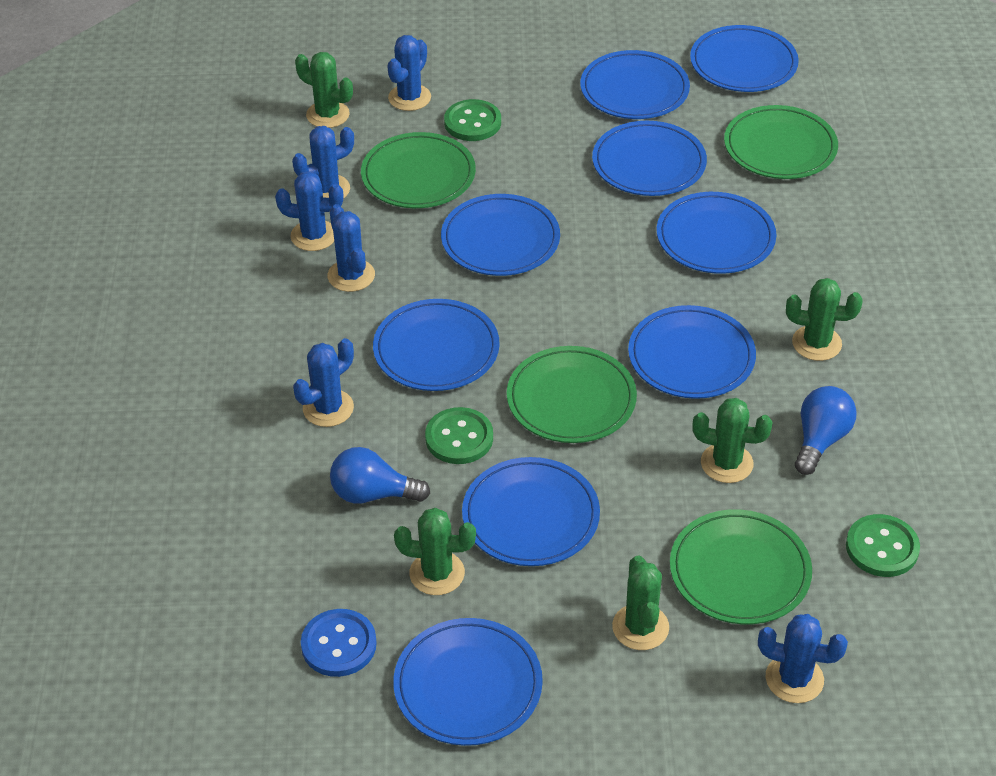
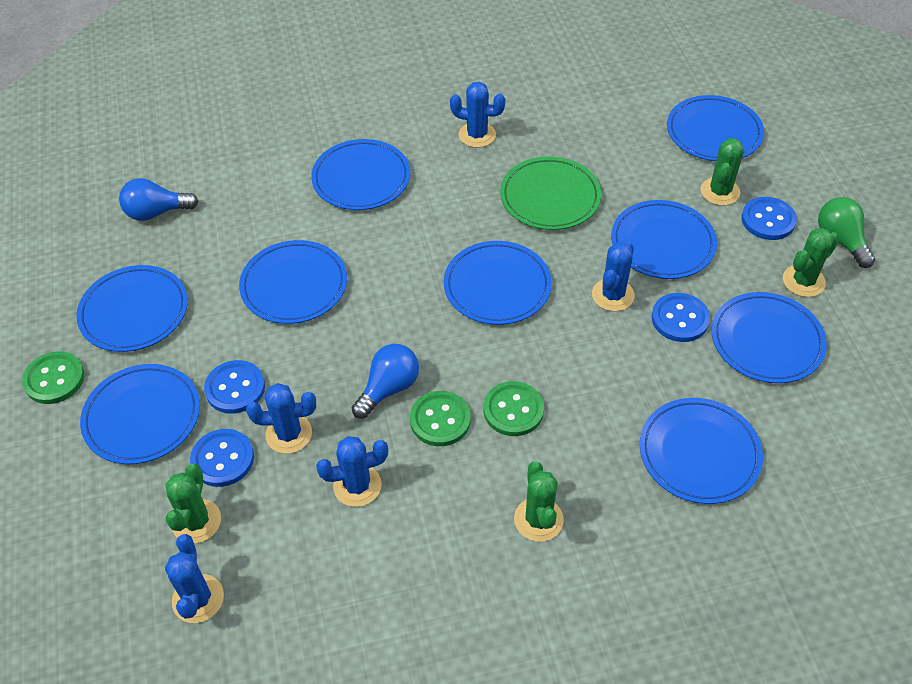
blue button: 1 -> 4
blue cactus: 6 -> 5
green cactus: 5 -> 4
green light bulb: 0 -> 1
green plate: 4 -> 1

